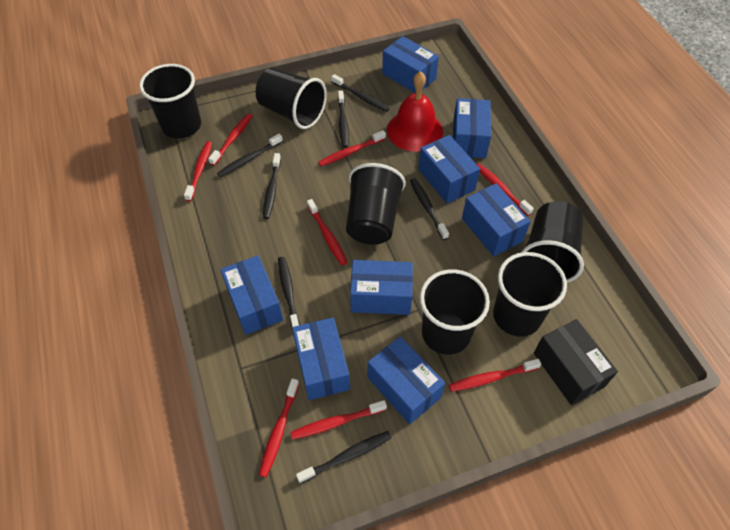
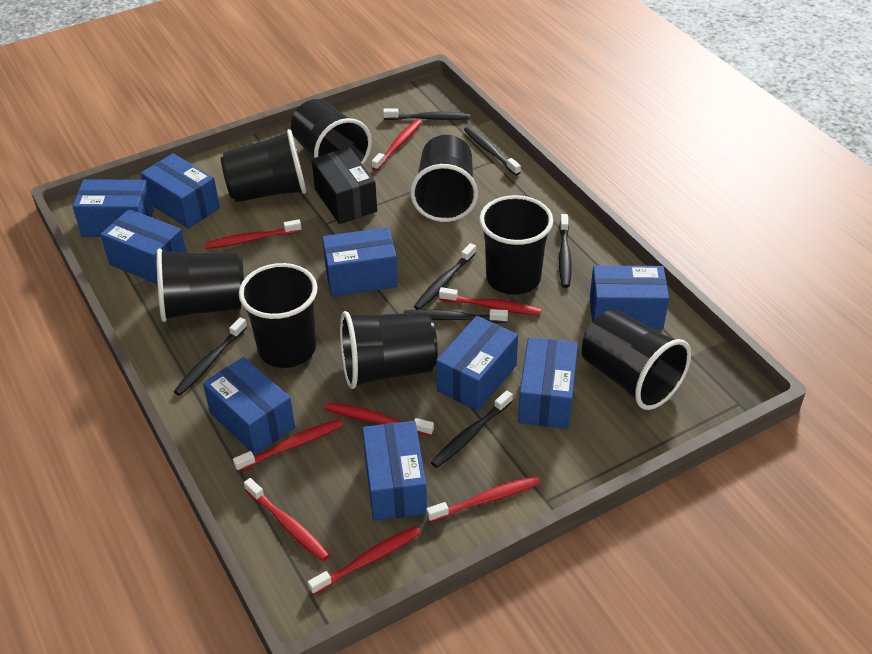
black cup: 6 -> 8
blue box: 8 -> 9
red bell: 1 -> 0

